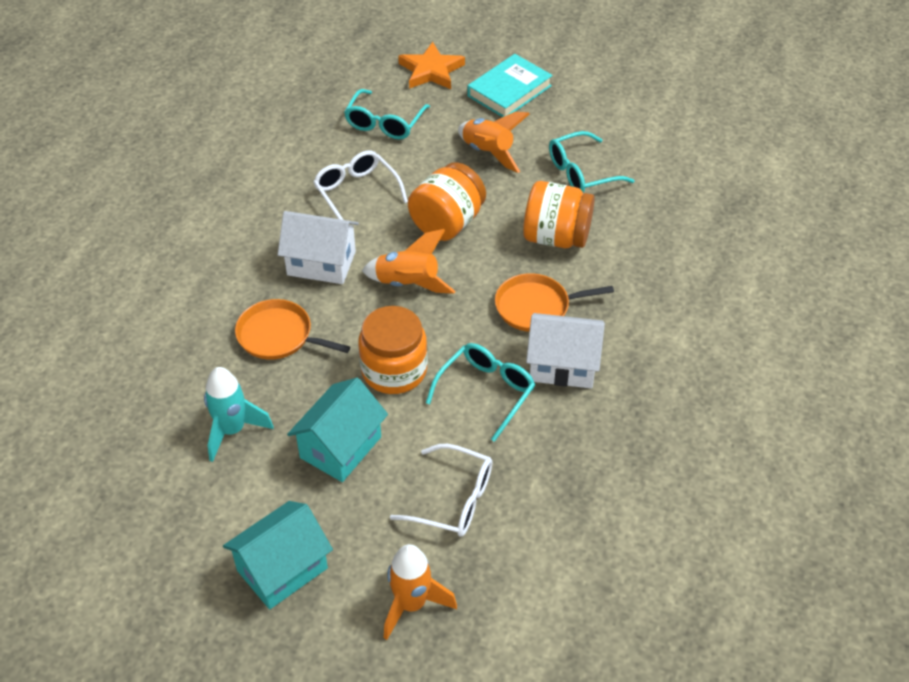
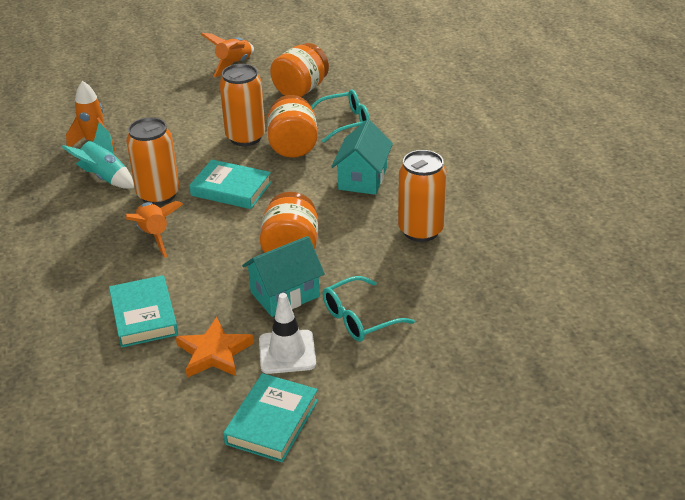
orange can: 0 -> 3
orange pan: 2 -> 0
turquoise book: 1 -> 3
turquoise glasses: 3 -> 2
white glasses: 2 -> 0
white house: 2 -> 0
white traffic cone: 0 -> 1

